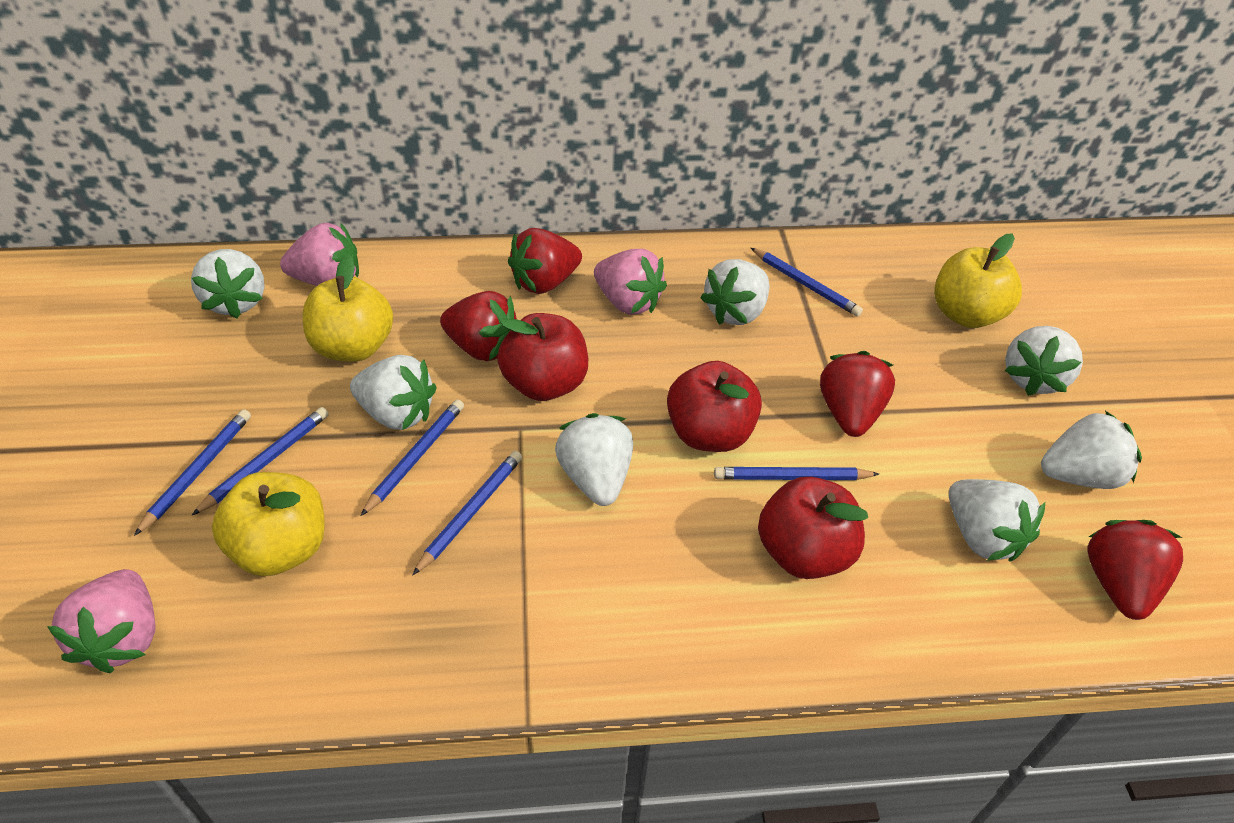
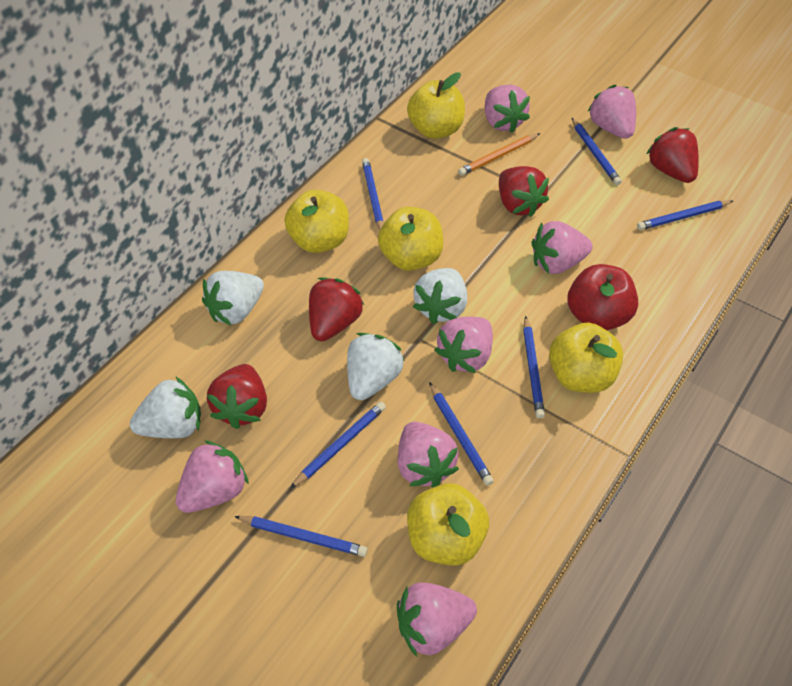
blue pencil: 6 -> 7
orange pencil: 0 -> 1
pink strawberry: 3 -> 7
red apple: 3 -> 1
white strawberry: 7 -> 4
yellow apple: 3 -> 5

